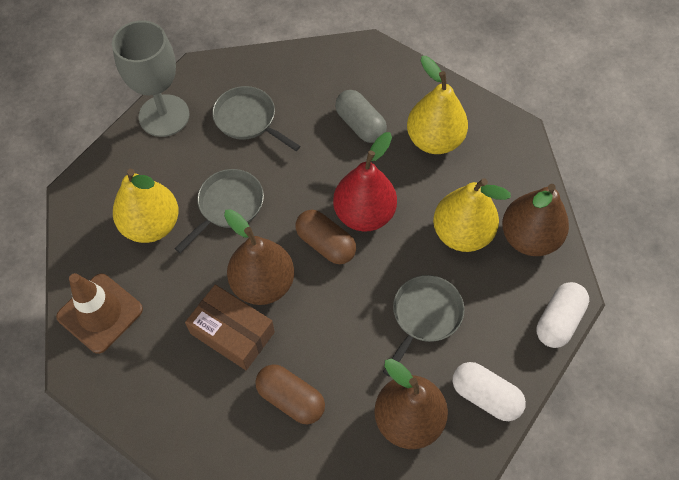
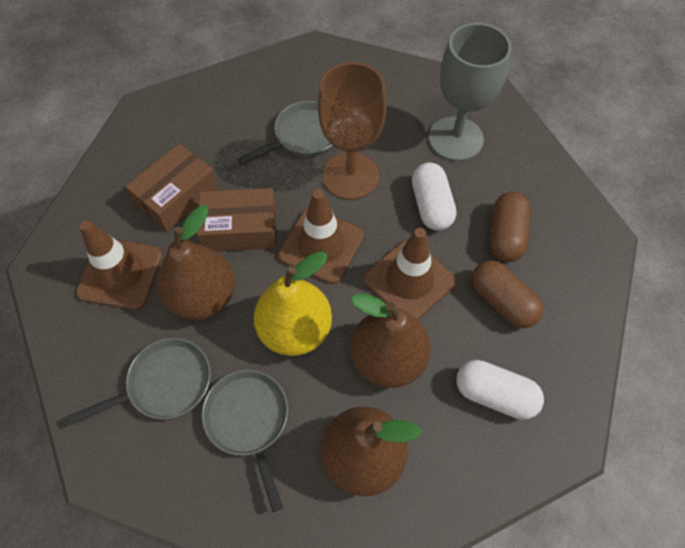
brown box: 1 -> 2
brown goblet: 0 -> 1
brown traffic cone: 1 -> 3
grey capsule: 1 -> 0
red pear: 1 -> 0
yellow pear: 3 -> 1

